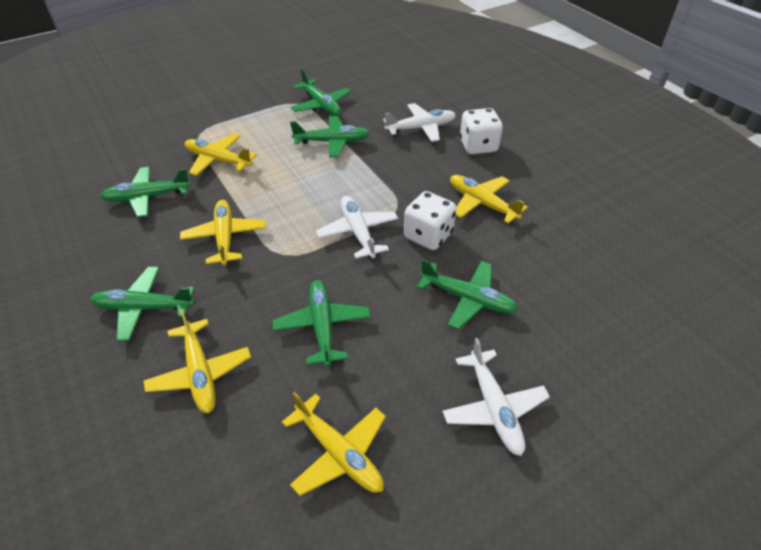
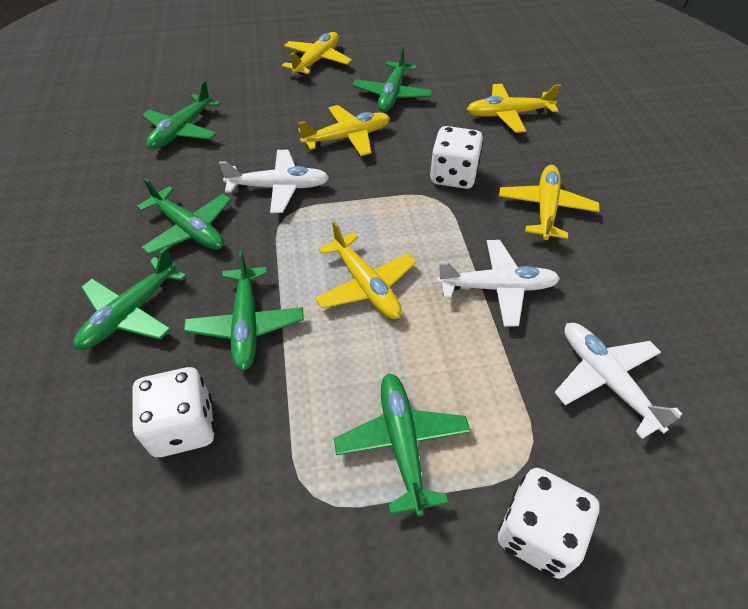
white dice: 2 -> 3

